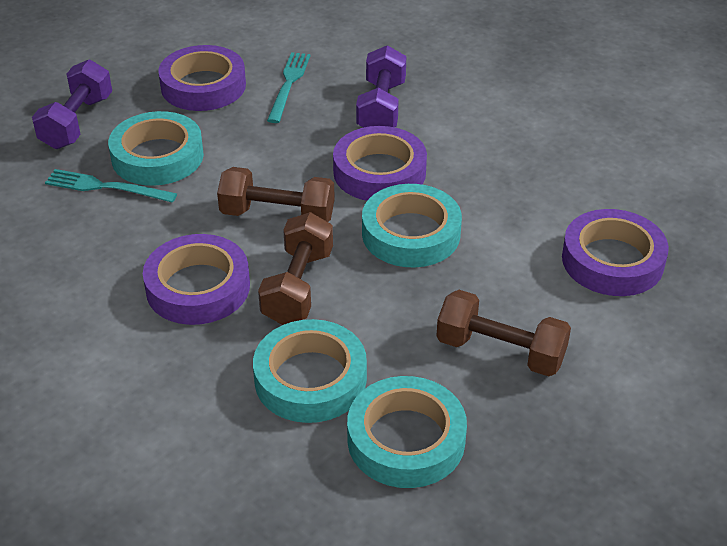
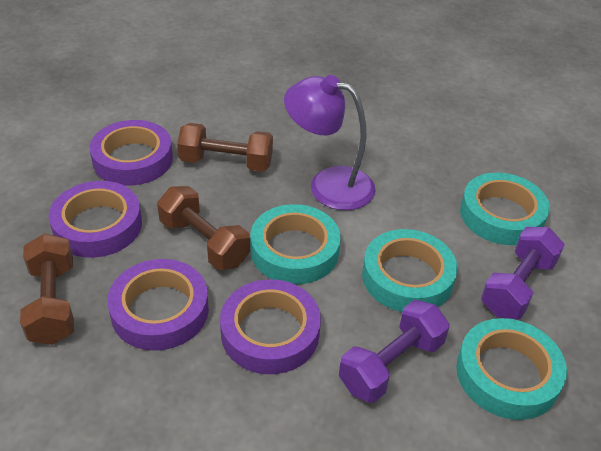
purple lamp: 0 -> 1
turquoise fork: 2 -> 0

